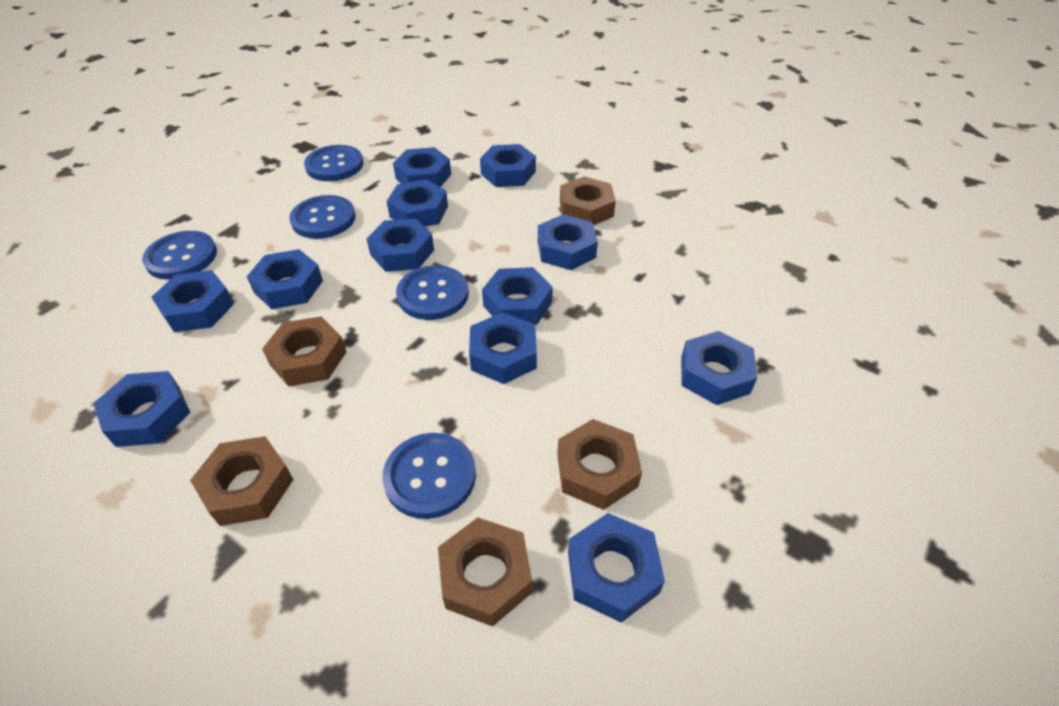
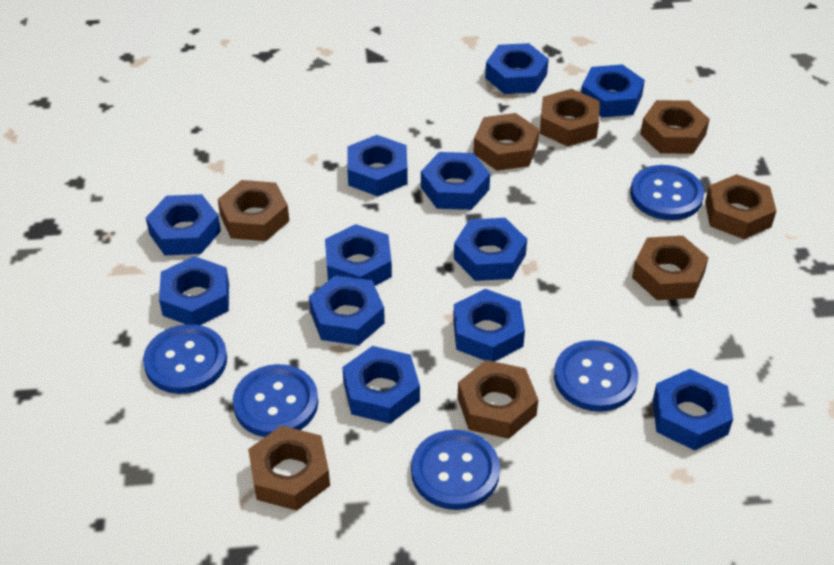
brown nut: 5 -> 8

